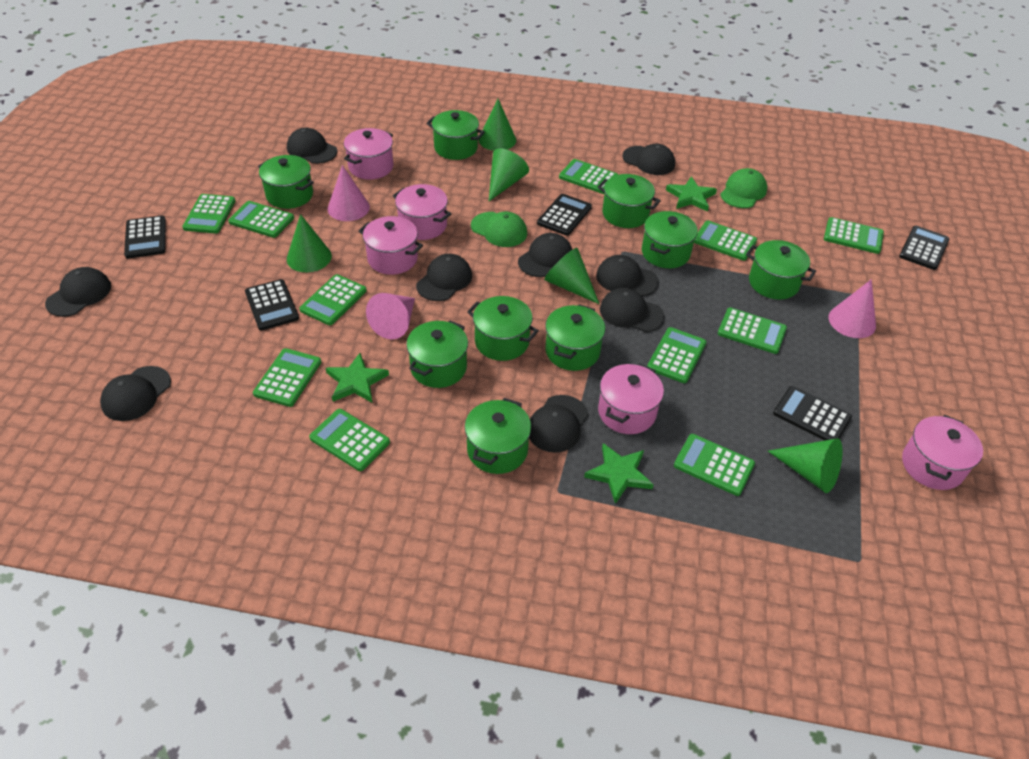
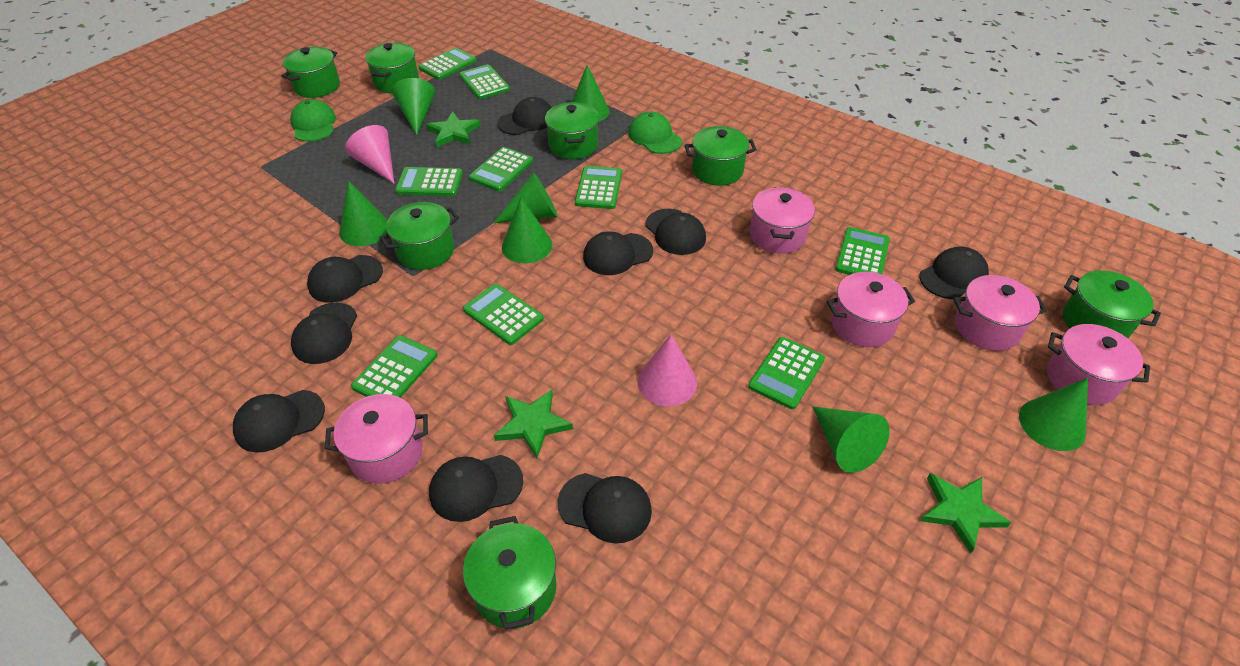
black calculator: 5 -> 0
green calculator: 11 -> 9
green cone: 5 -> 7
green pot: 9 -> 7
pink cone: 3 -> 2

